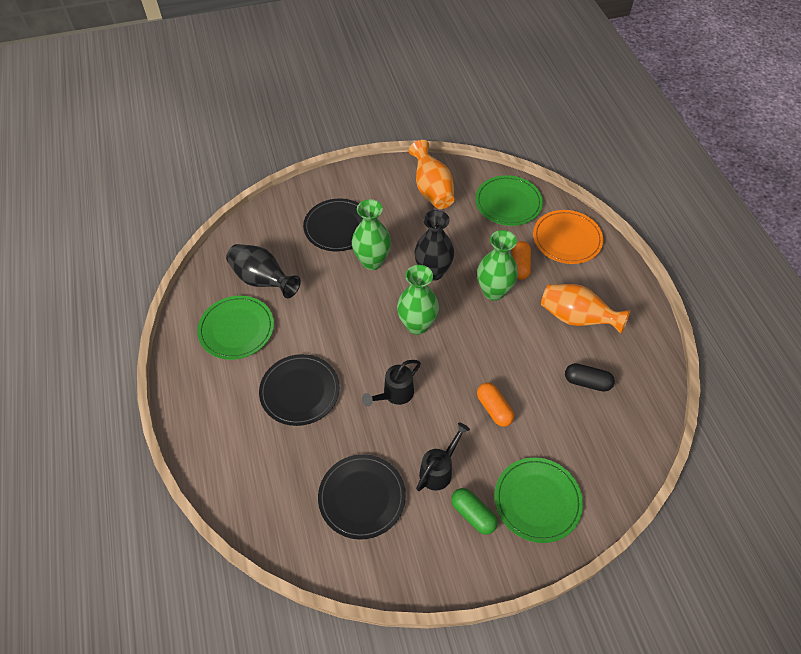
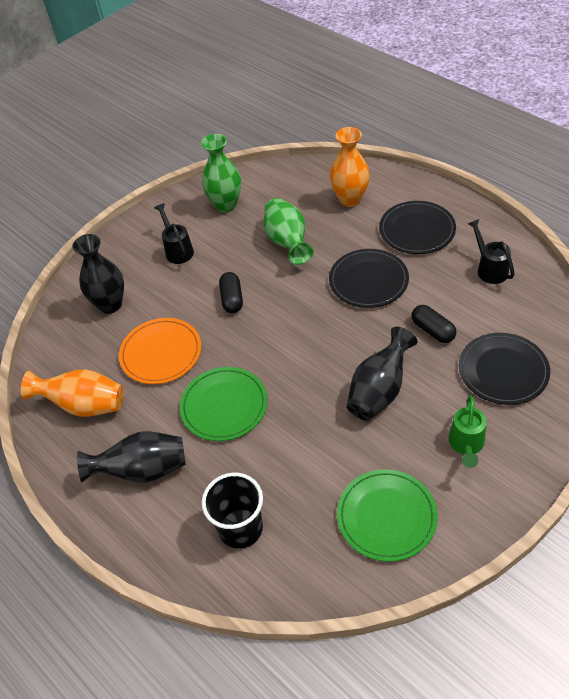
black capsule: 1 -> 2
black cup: 0 -> 1
black vase: 2 -> 3
green capsule: 1 -> 0
green plate: 3 -> 2
green vase: 3 -> 2
green watering can: 0 -> 1
orange capsule: 2 -> 0

